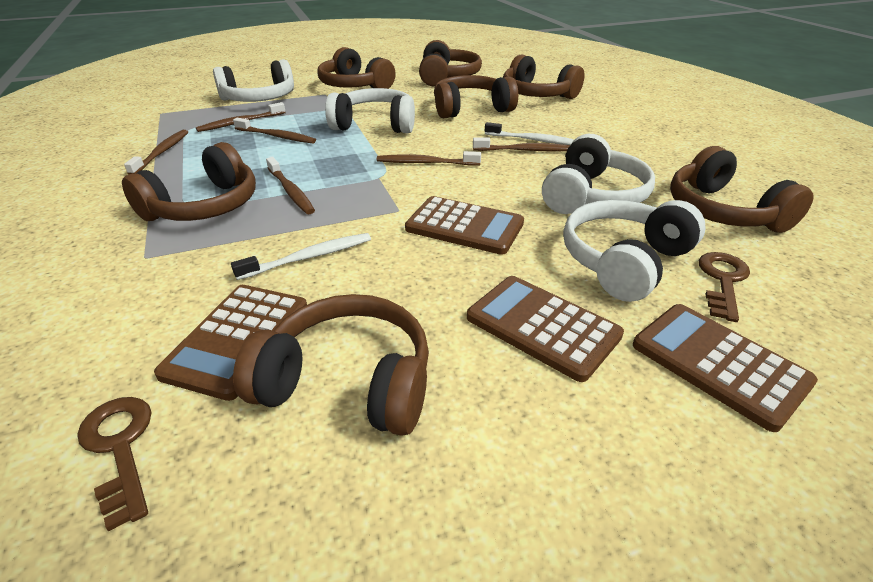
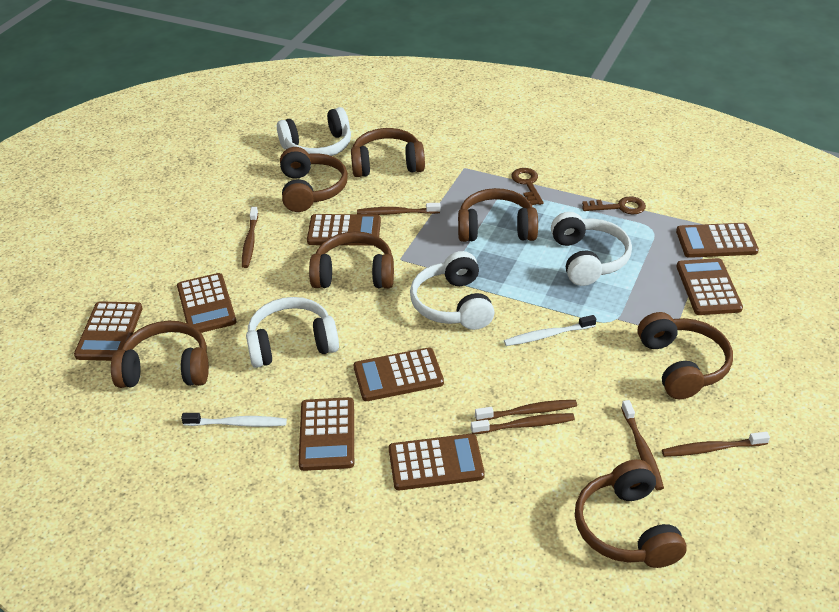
brown calculator: 4 -> 8

